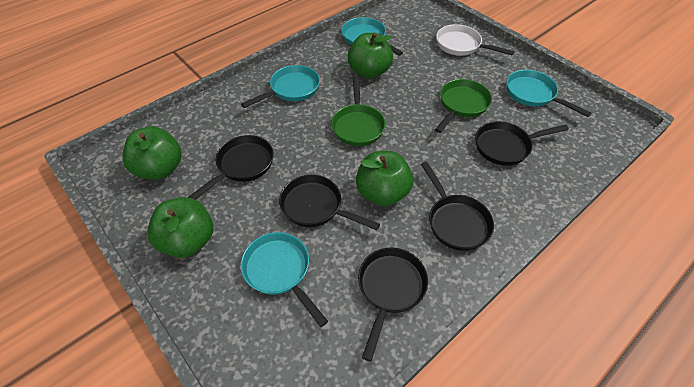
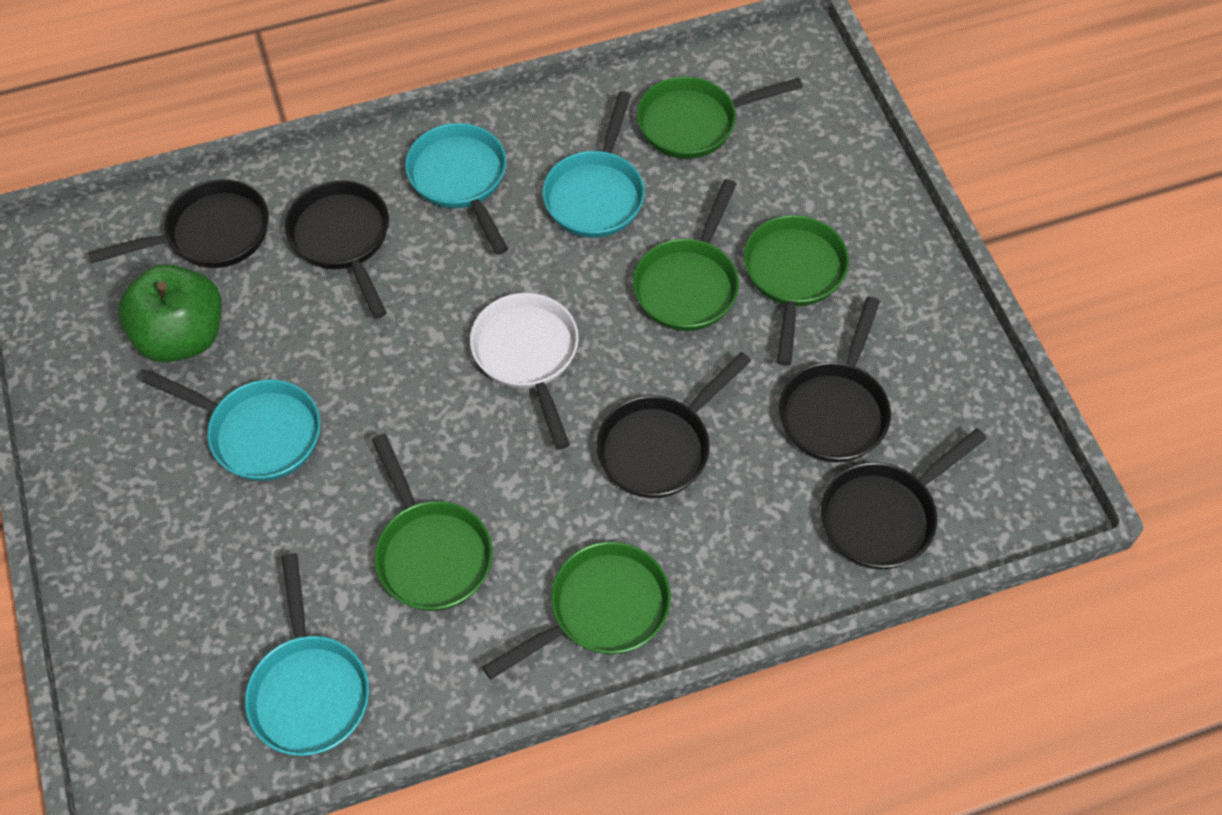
green apple: 4 -> 1
green pan: 2 -> 5

